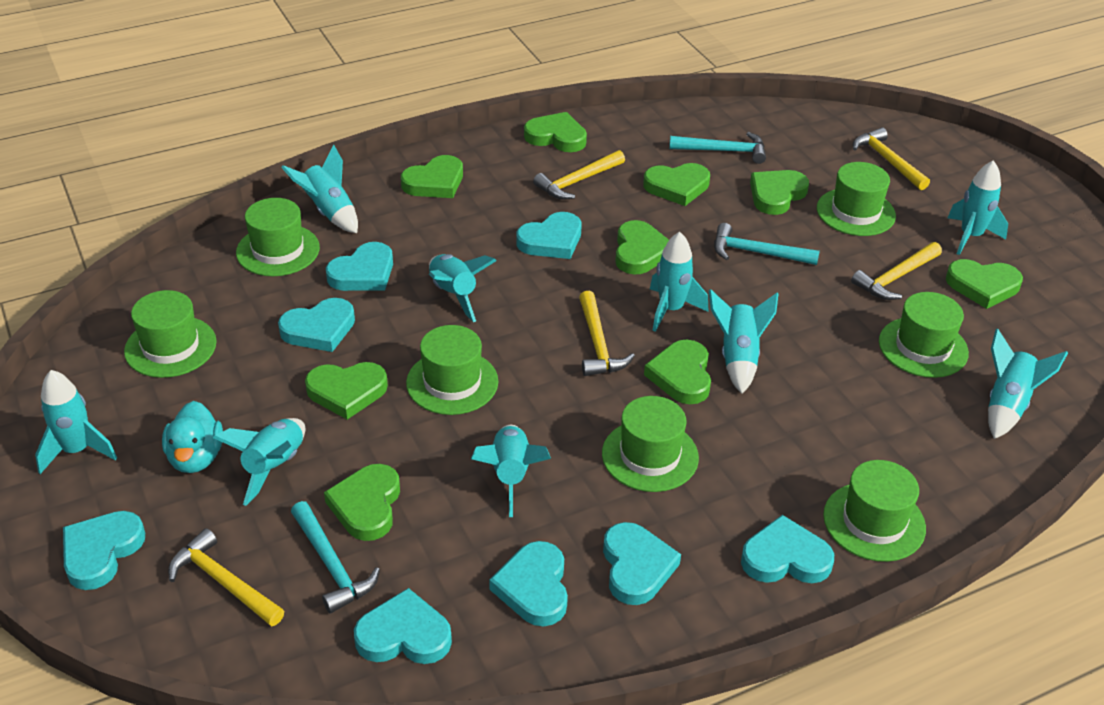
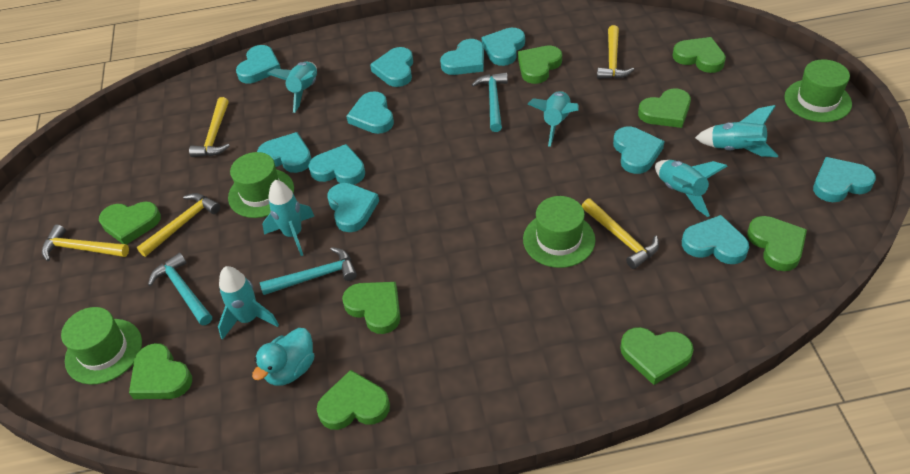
green hat: 7 -> 4
turquoise heart: 8 -> 11
turquoise rocket: 9 -> 6

